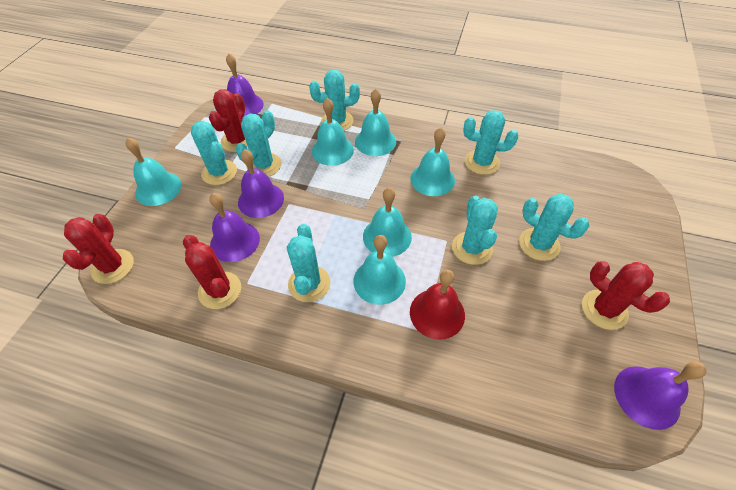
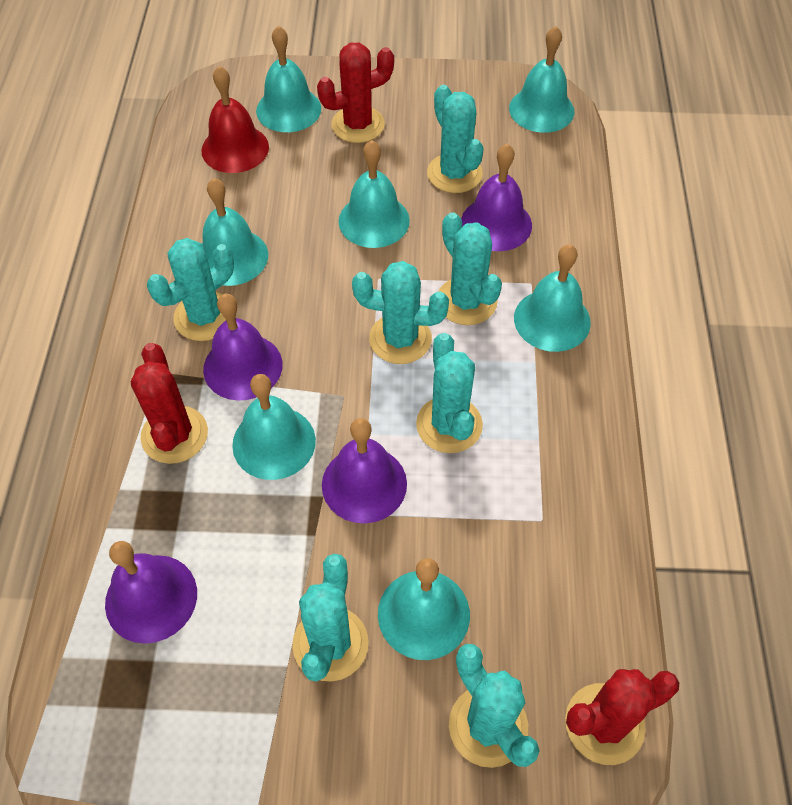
red cactus: 4 -> 3
turquoise bell: 6 -> 7

